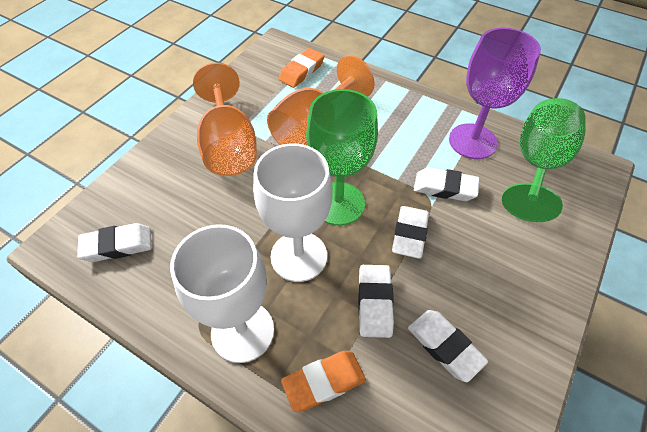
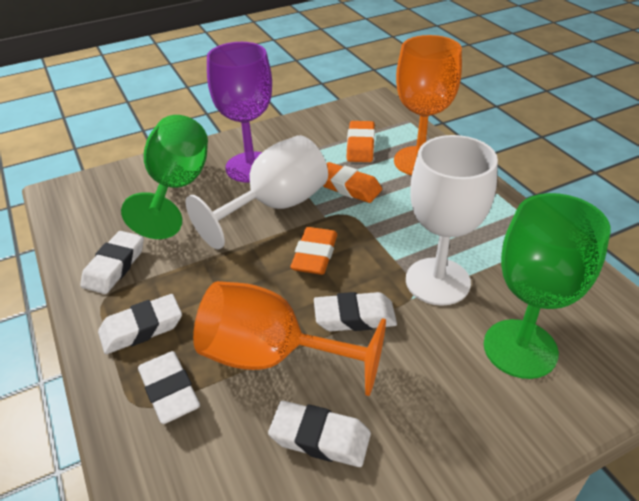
orange eraser: 2 -> 3

